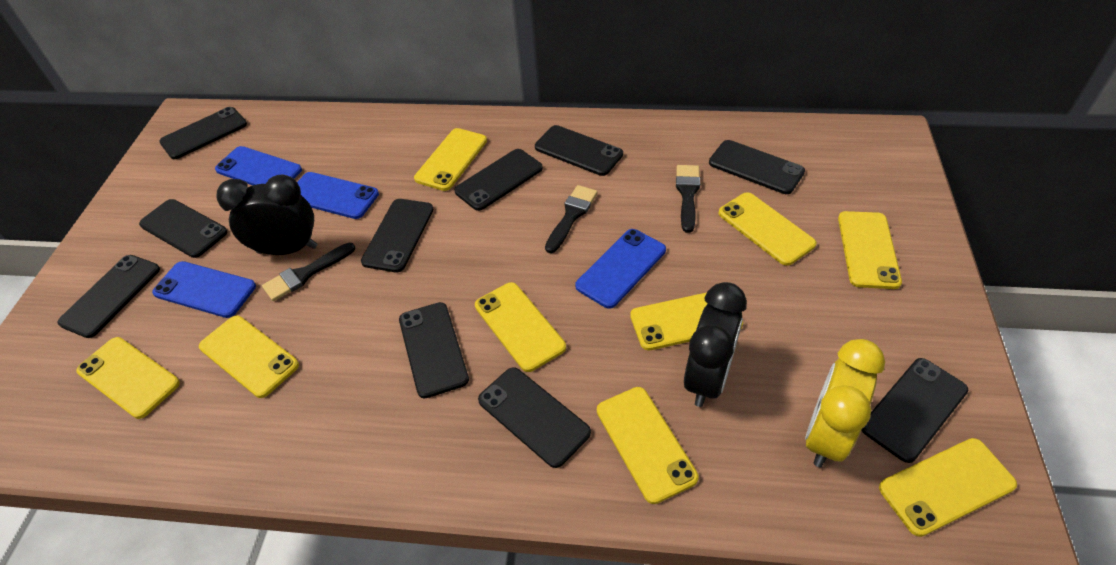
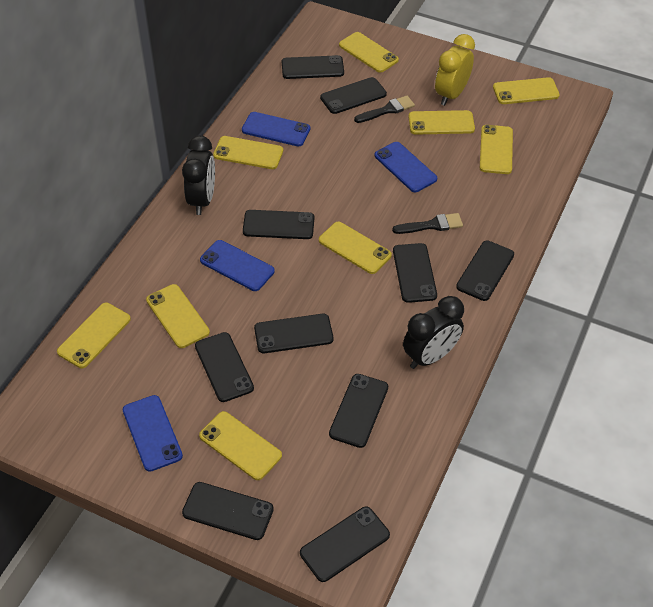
black brush: 3 -> 2

